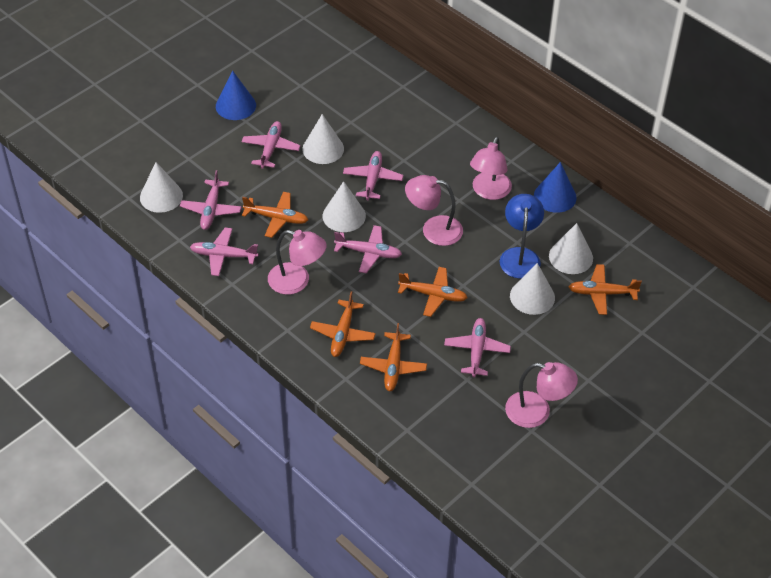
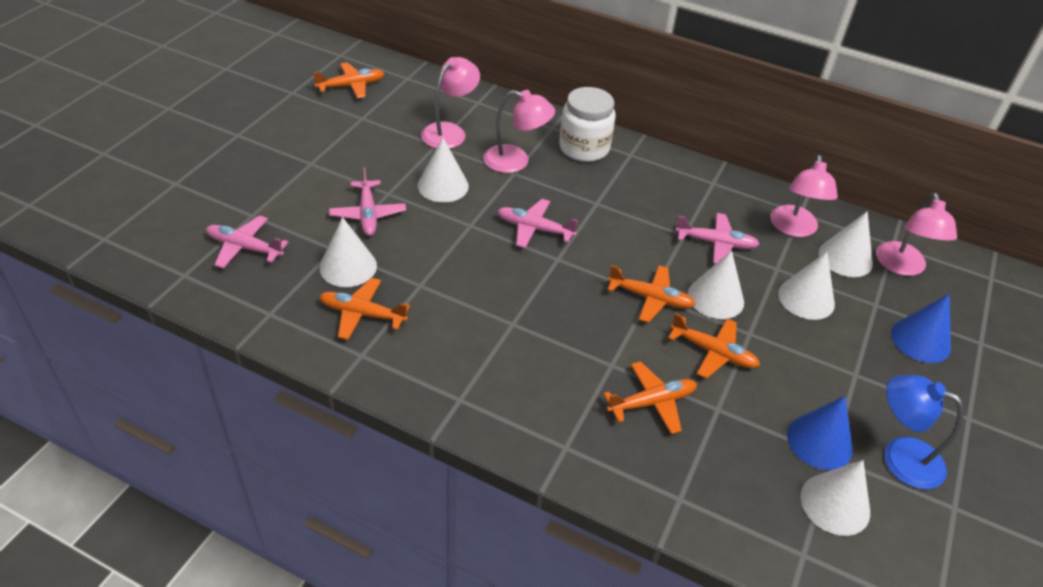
pink plane: 6 -> 4
white cone: 5 -> 6
white jar: 0 -> 1

